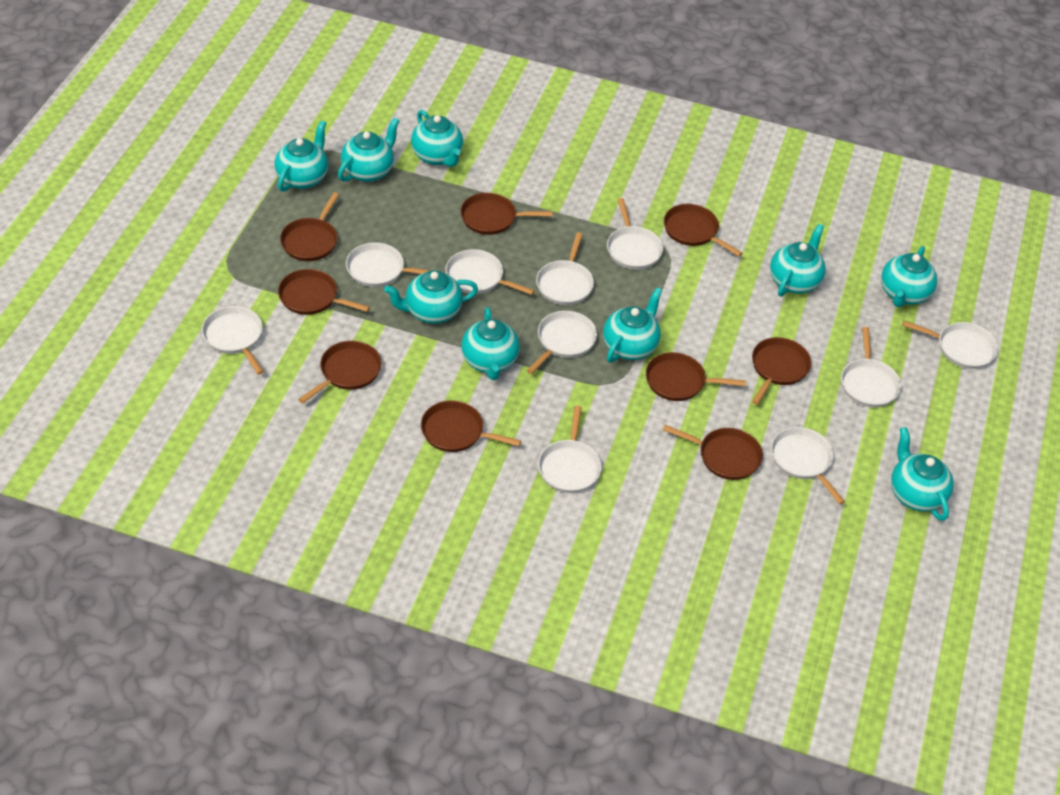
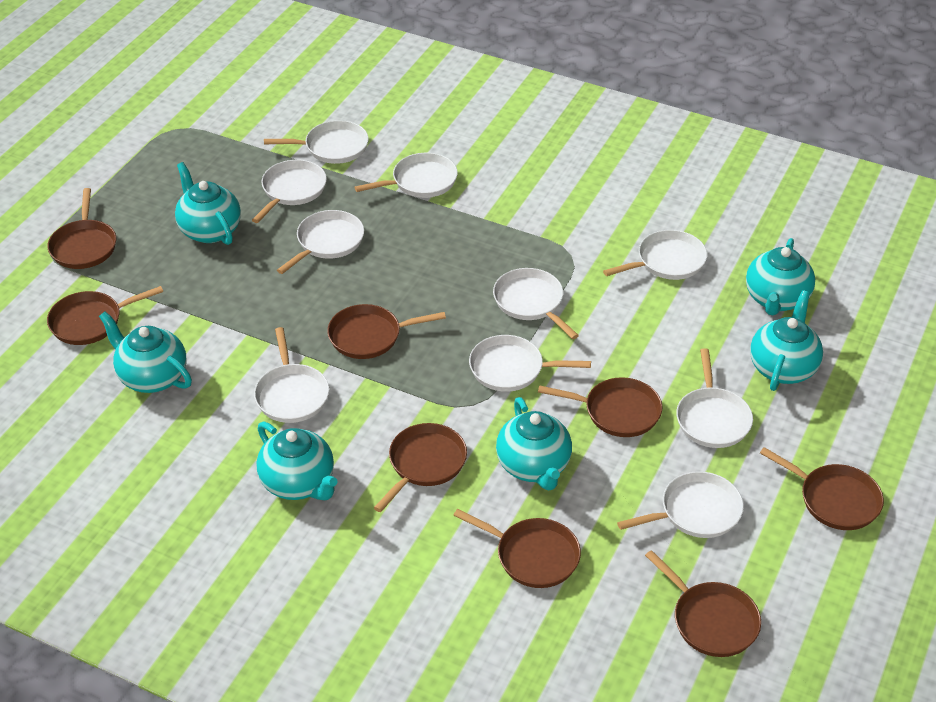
brown pan: 9 -> 8
turquoise teapot: 9 -> 6

